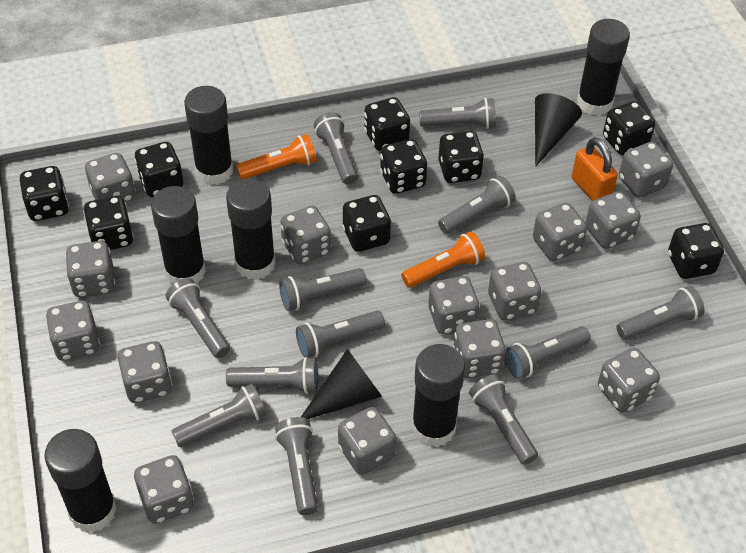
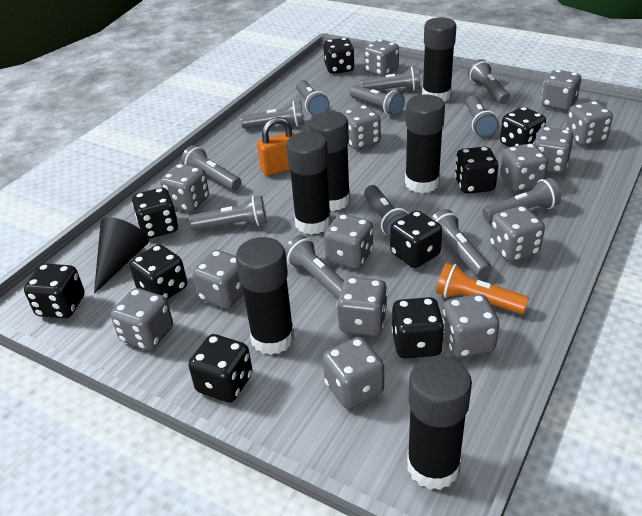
black cone: 2 -> 1
orange flashlight: 2 -> 1

